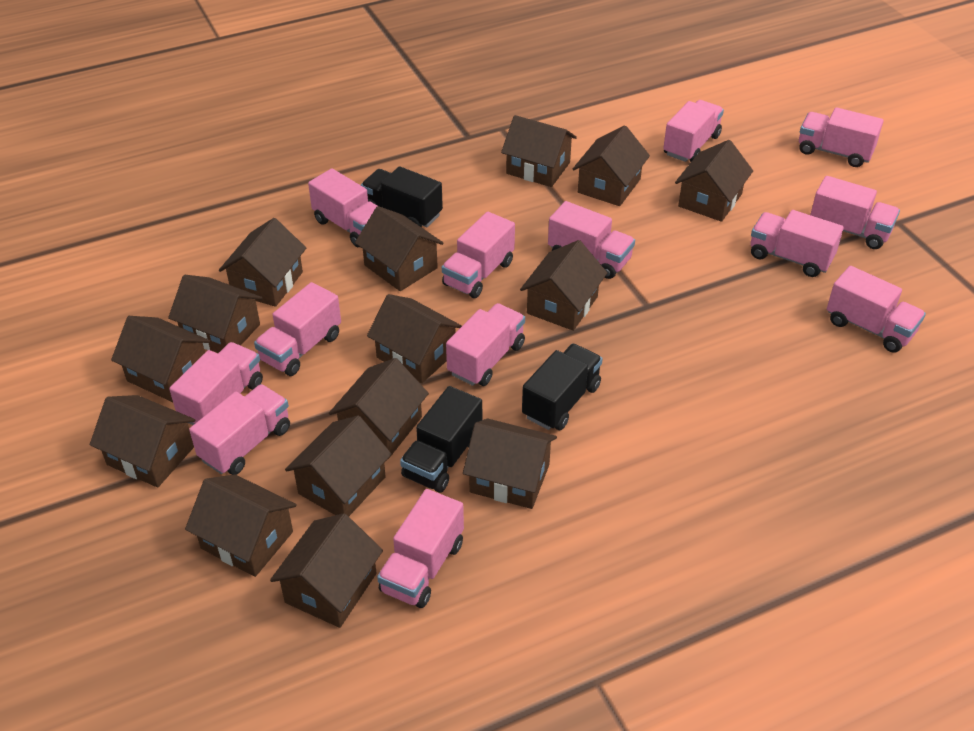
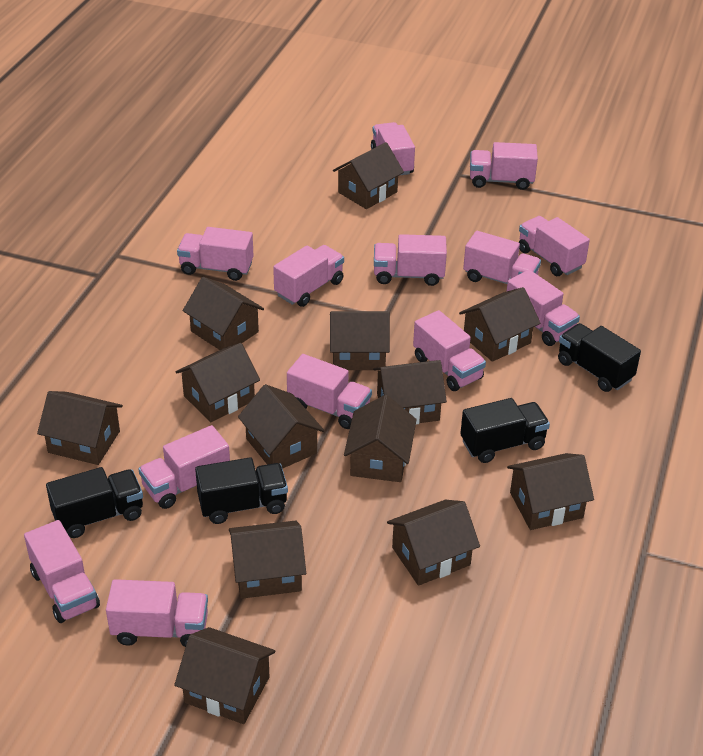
black truck: 3 -> 4
brown house: 15 -> 13

